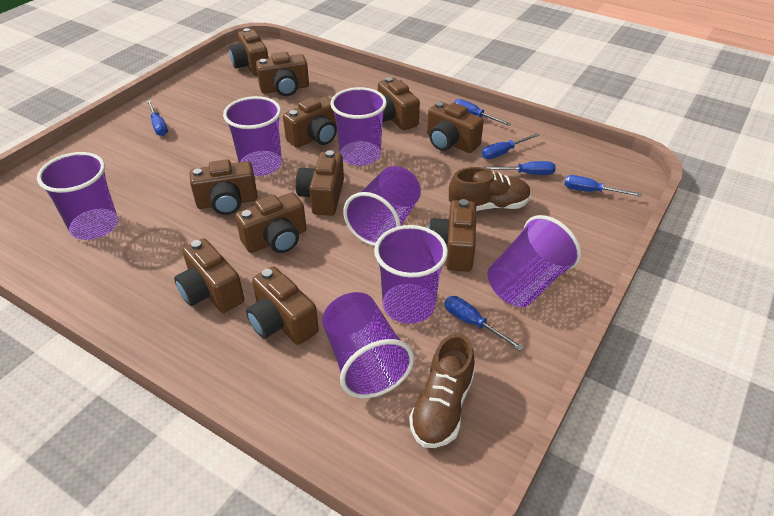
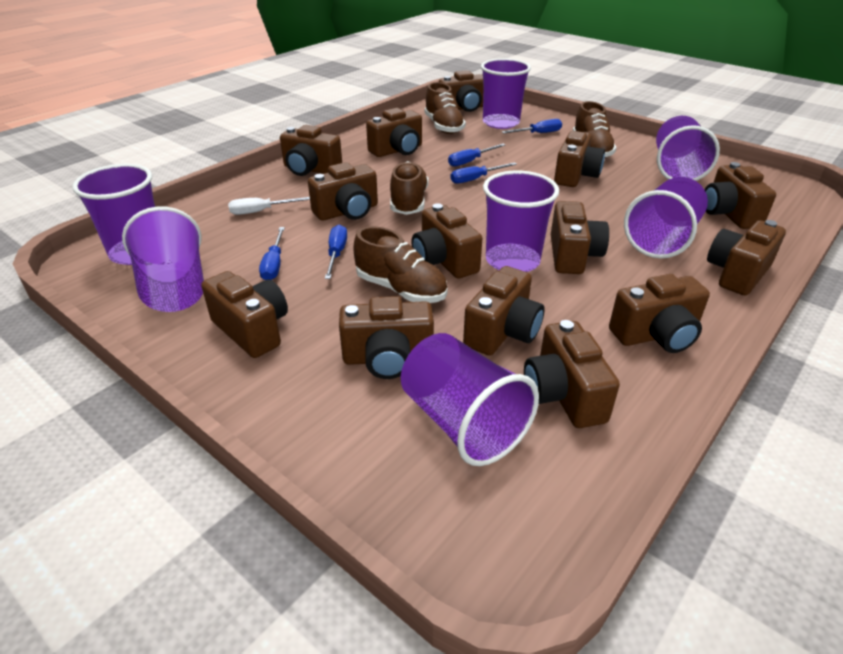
blue screwdriver: 6 -> 5
brown camera: 11 -> 14
brown shoe: 2 -> 4
white screwdriver: 0 -> 1

